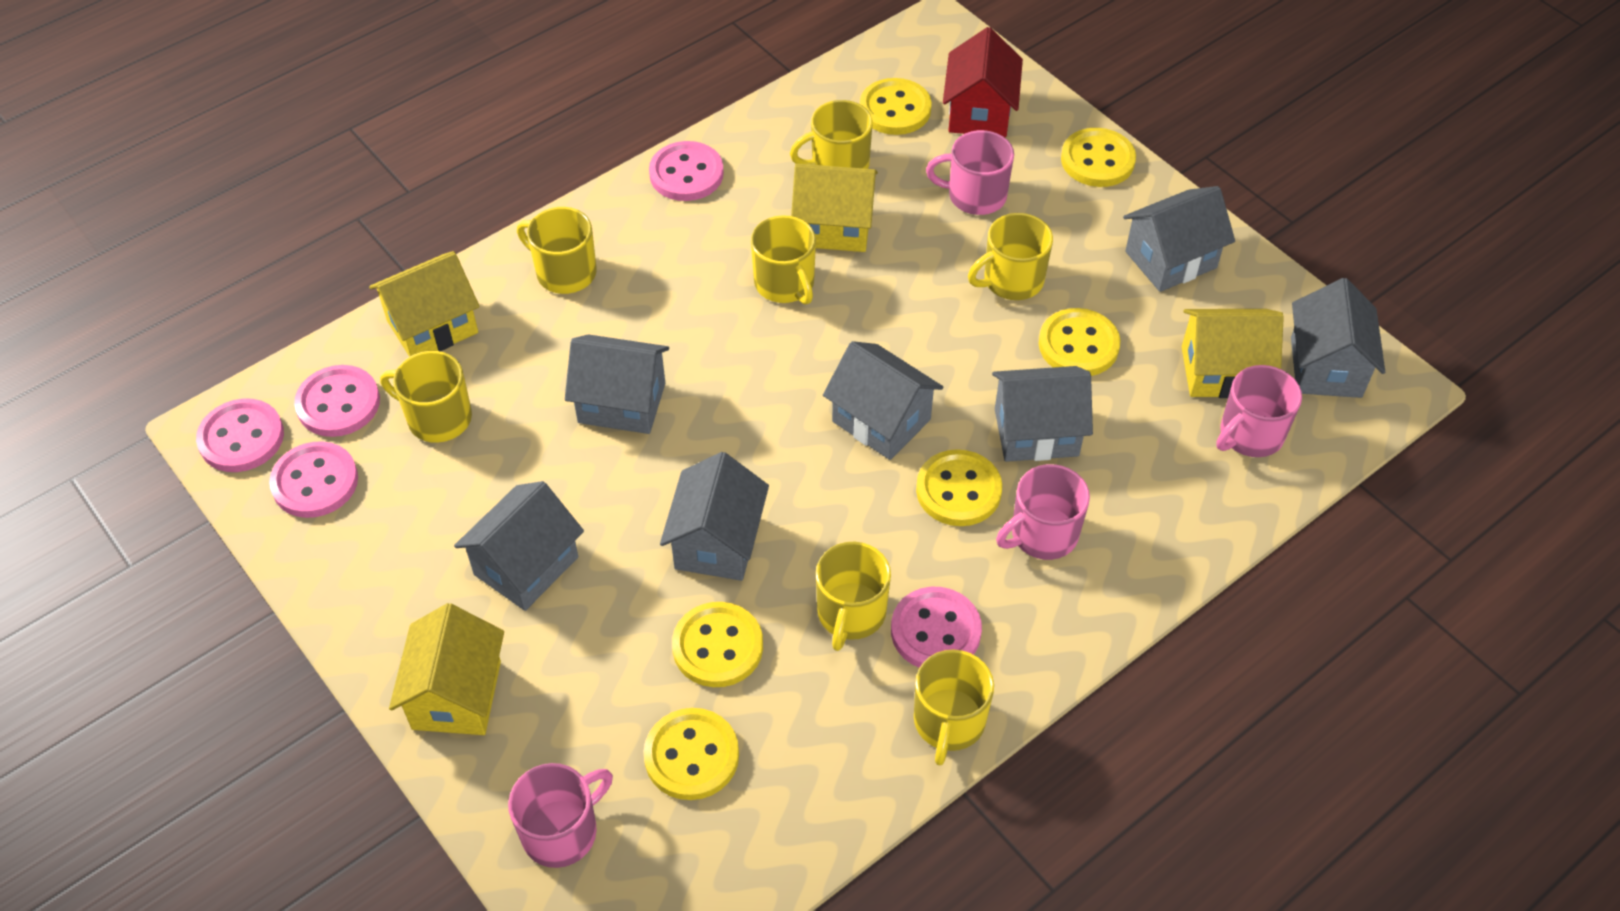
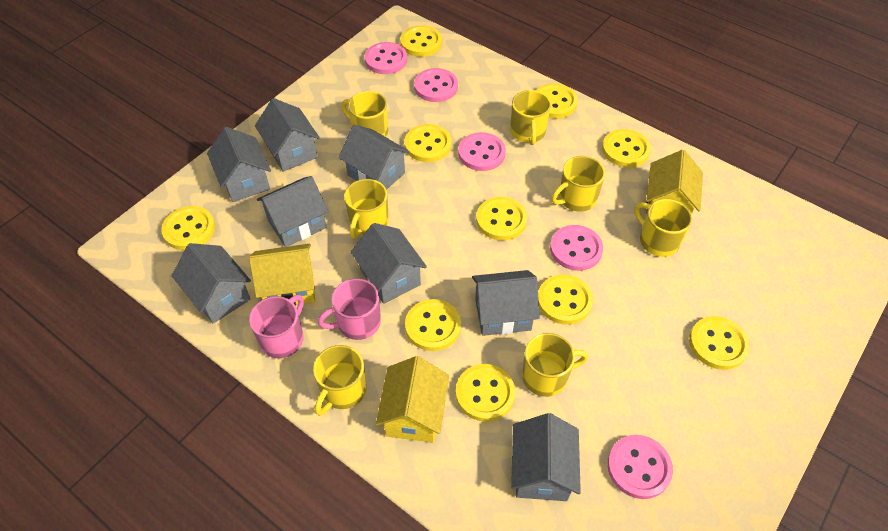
grey house: 7 -> 8
pink mug: 4 -> 2
red house: 1 -> 0
yellow button: 6 -> 10
yellow house: 4 -> 3

